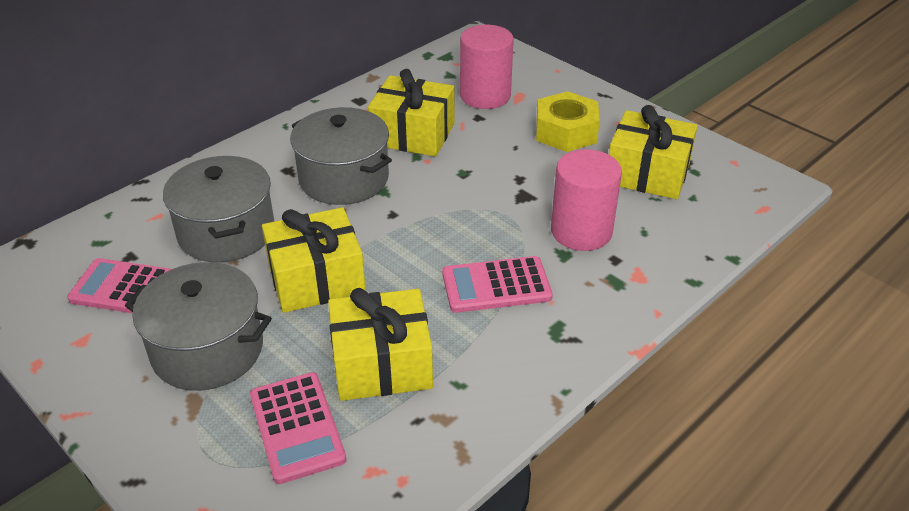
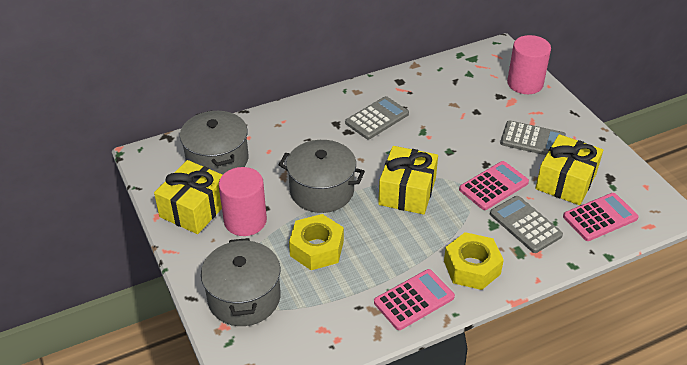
grey calculator: 0 -> 3
yellow gift: 4 -> 3
yellow nut: 1 -> 2

